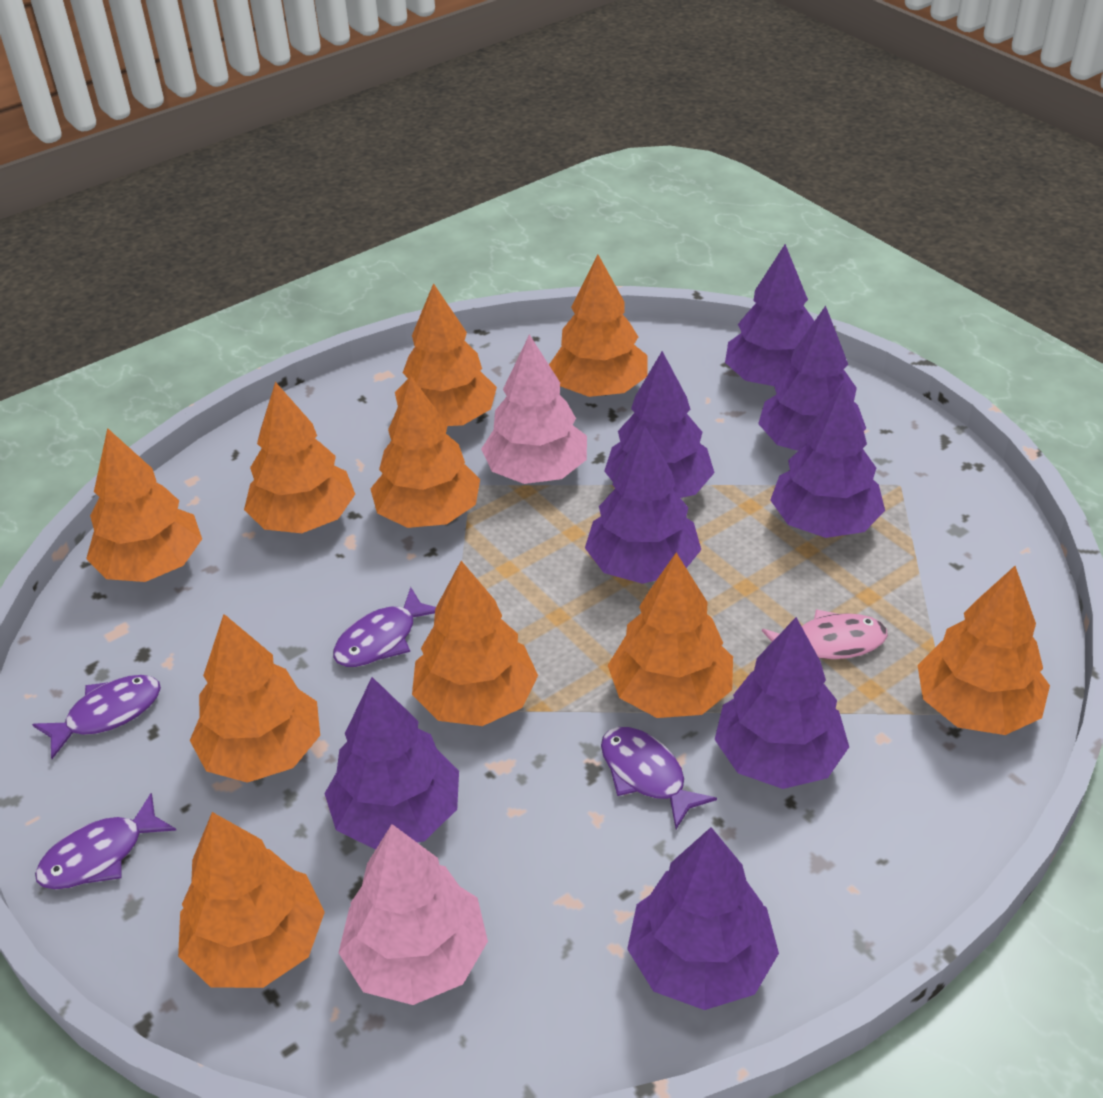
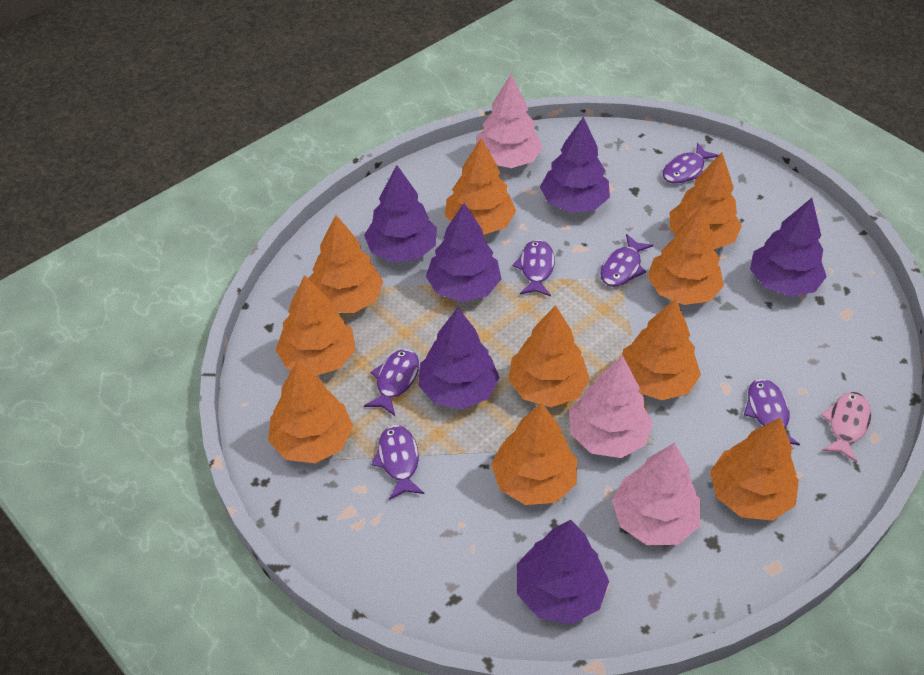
pink tree: 2 -> 3
purple fish: 4 -> 6
purple tree: 8 -> 6

